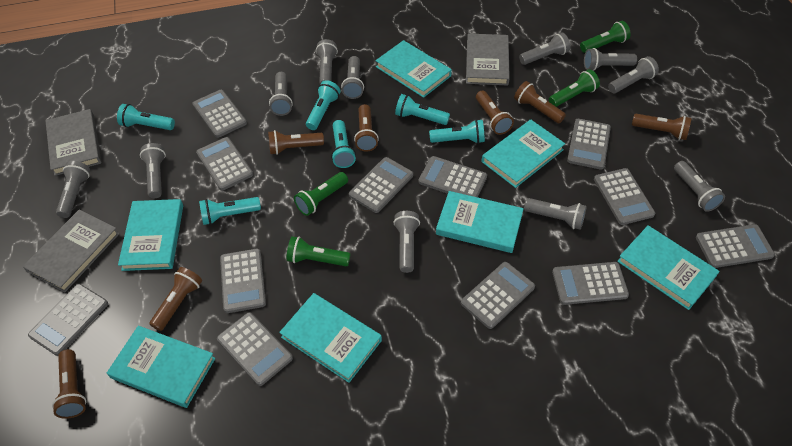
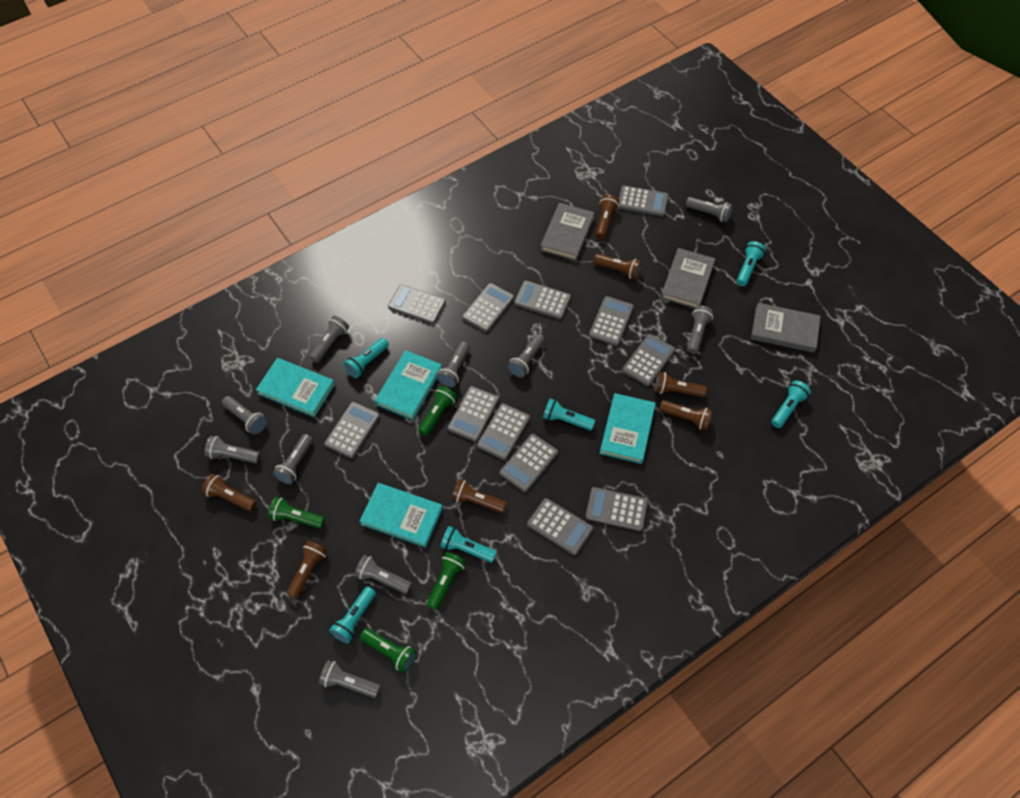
grey flashlight: 11 -> 10
turquoise book: 7 -> 4

